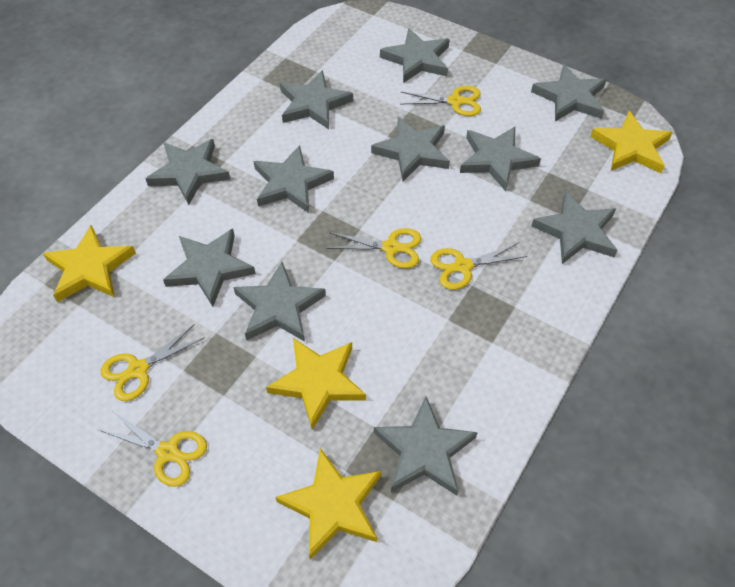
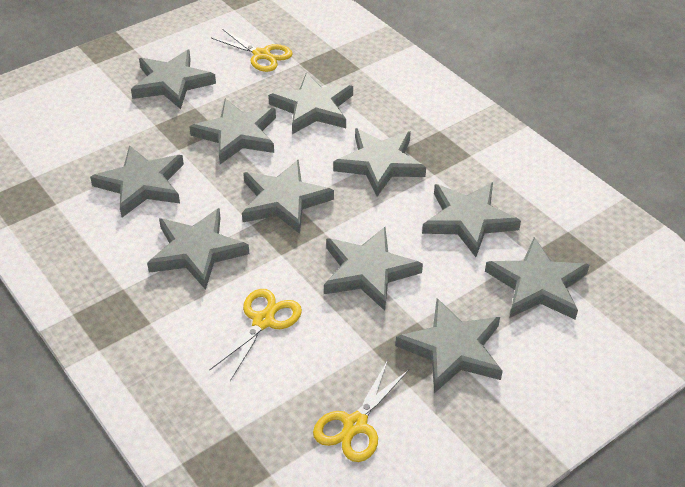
yellow scissors: 5 -> 3
yellow star: 4 -> 0

